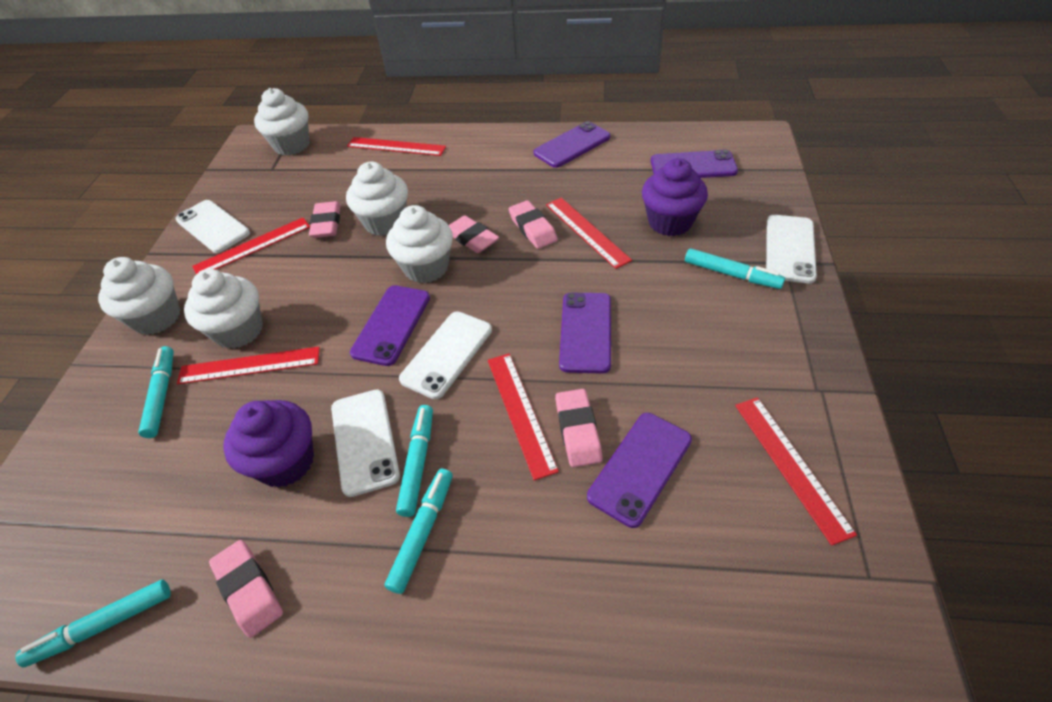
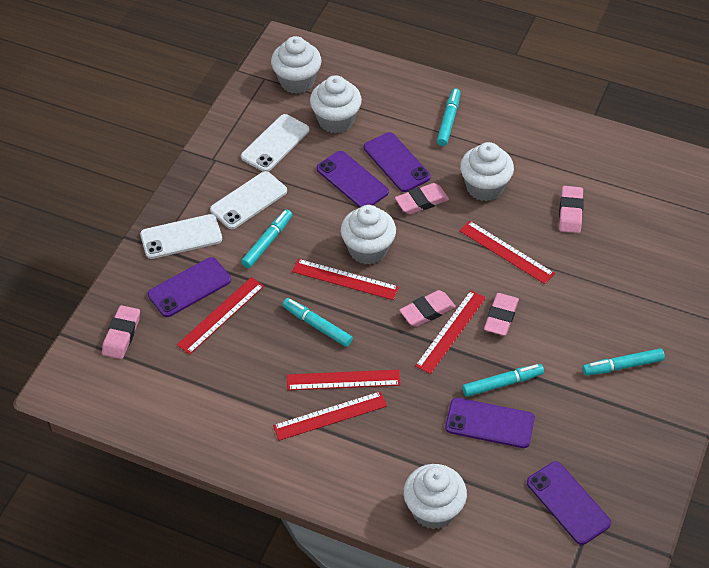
purple cupcake: 2 -> 0
white phone: 4 -> 3

